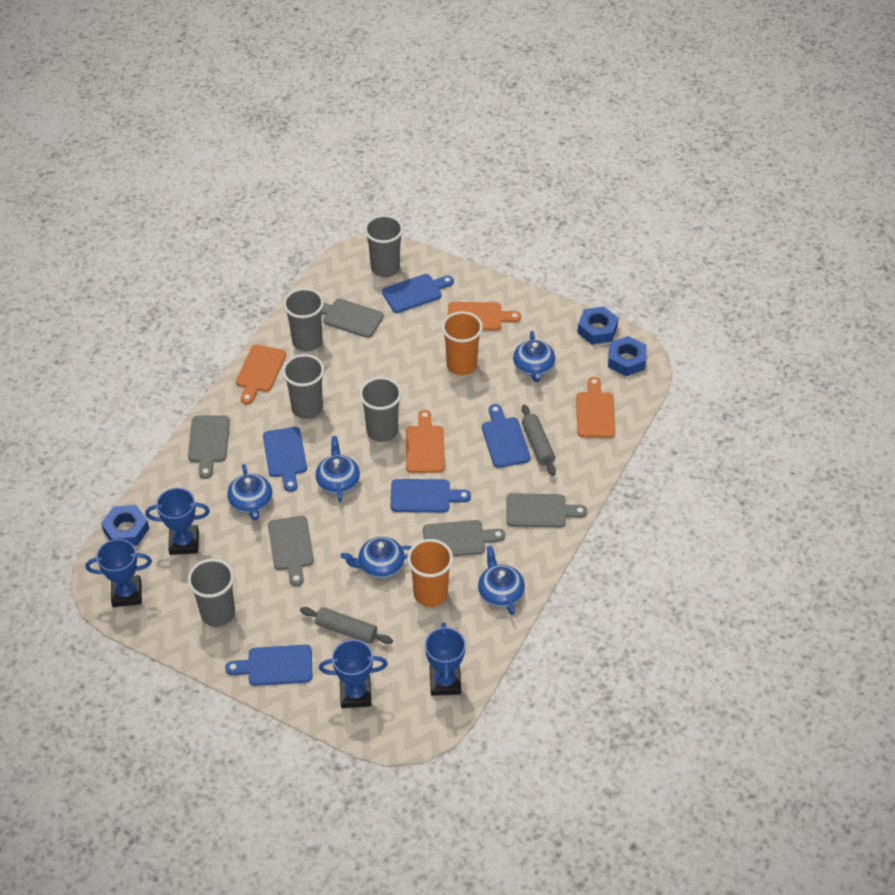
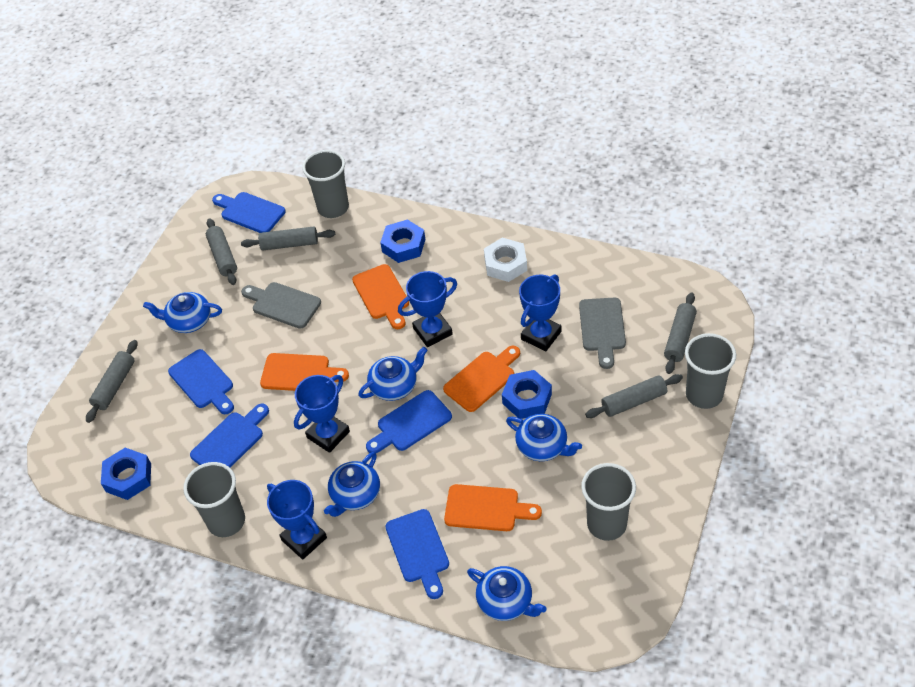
grey cup: 5 -> 4
grey cutting board: 5 -> 2
grey rolling pin: 2 -> 5
orange cup: 2 -> 0
white nut: 0 -> 1

